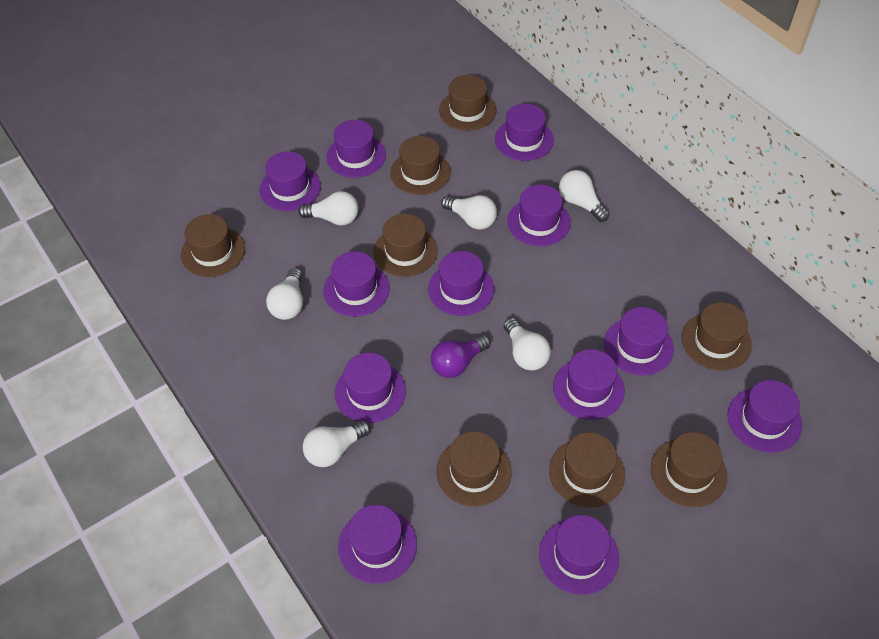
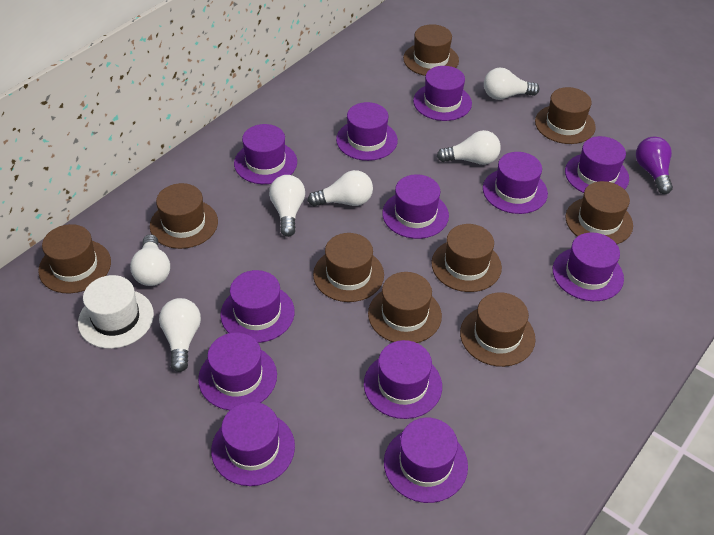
brown hat: 8 -> 9
white hat: 0 -> 1

